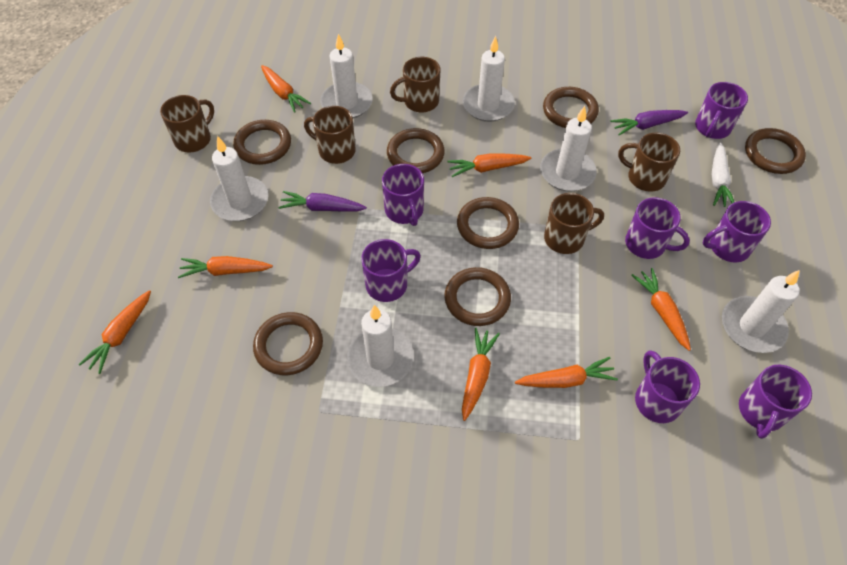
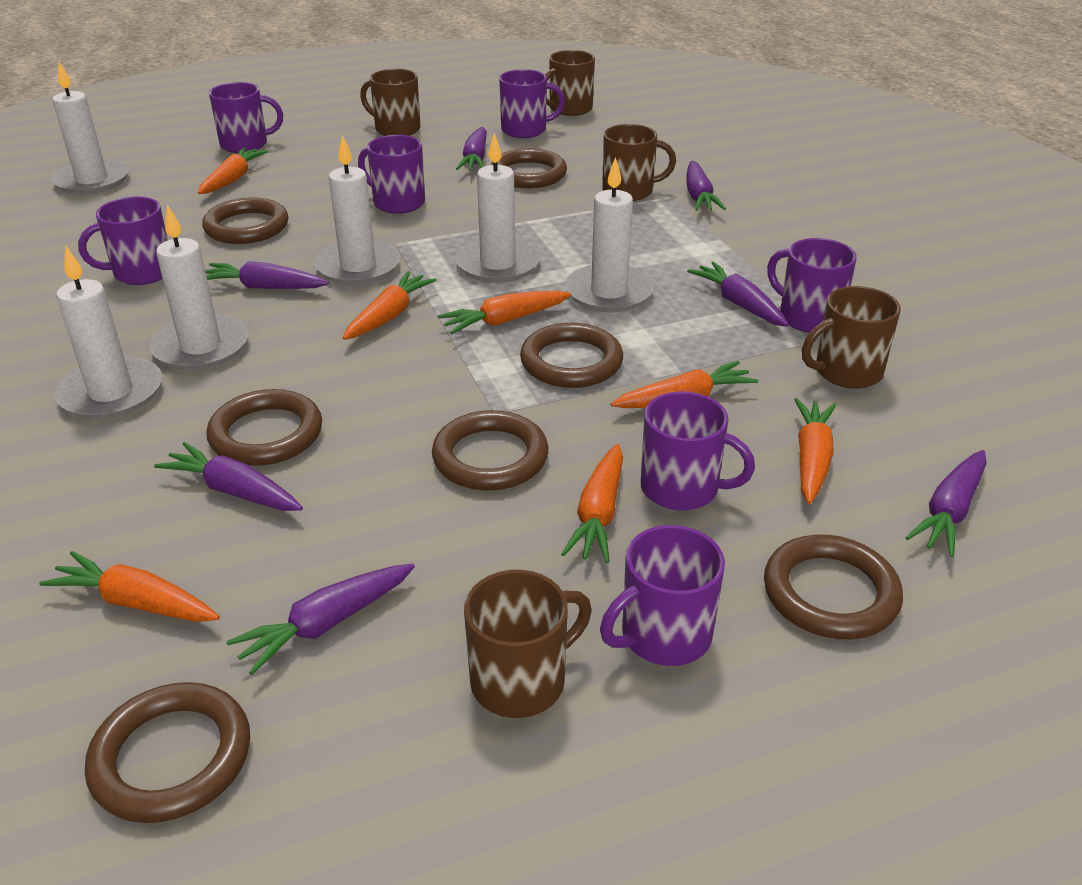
purple carrot: 2 -> 7
white carrot: 1 -> 0

